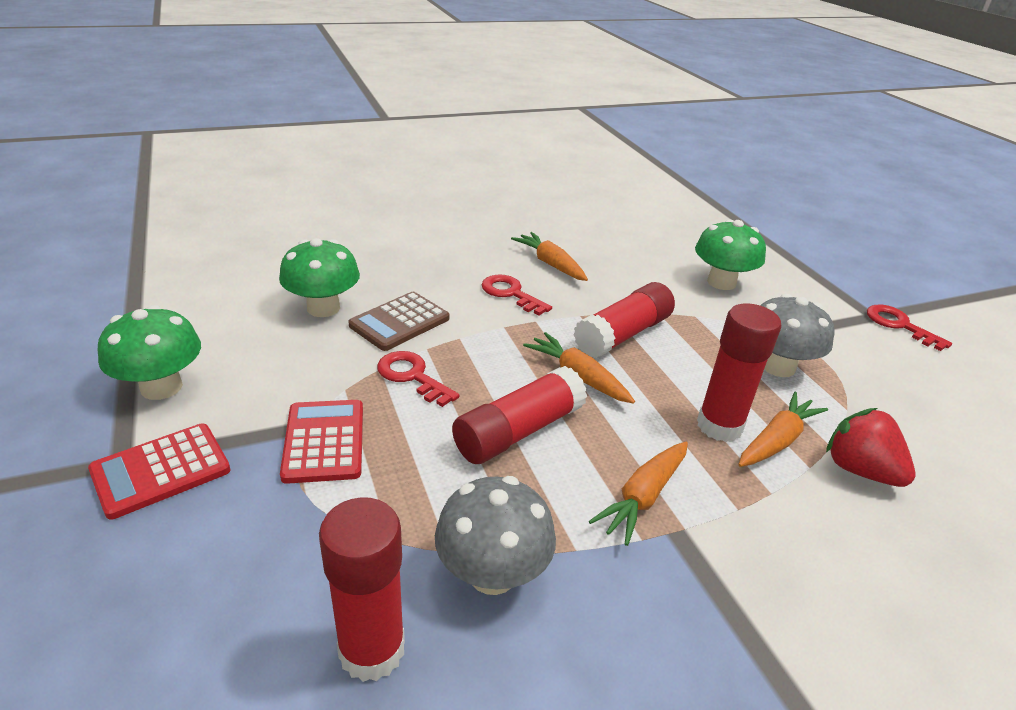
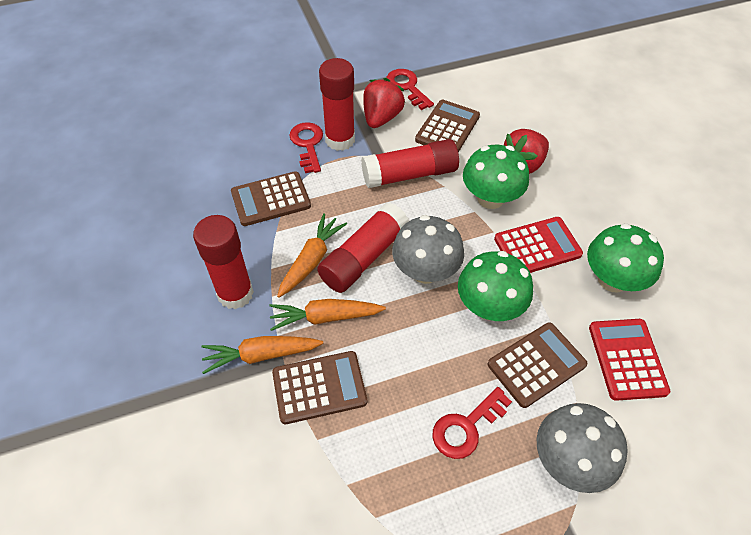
brown calculator: 1 -> 4
orange carrot: 4 -> 3
red strawberry: 1 -> 2

